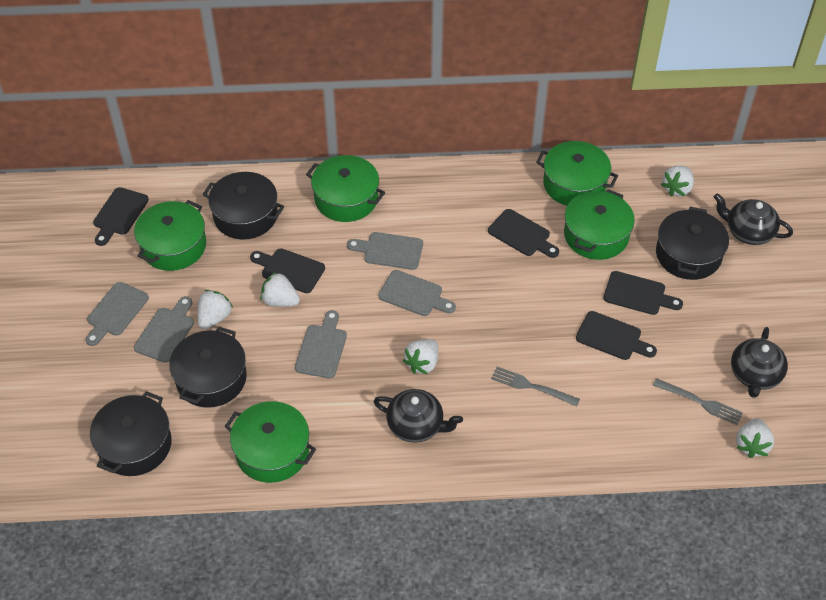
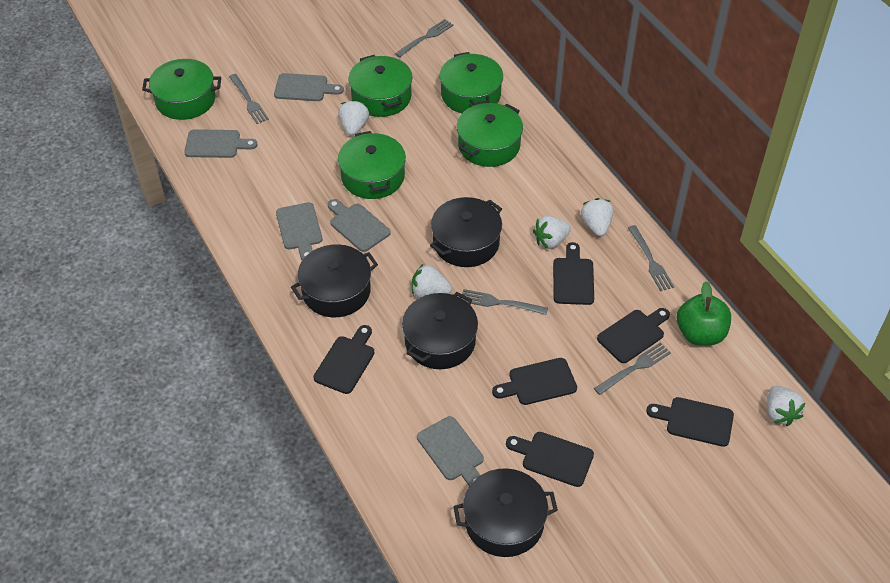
black cutting board: 5 -> 6
black teapot: 3 -> 0
green apple: 0 -> 1
grey fork: 2 -> 5

